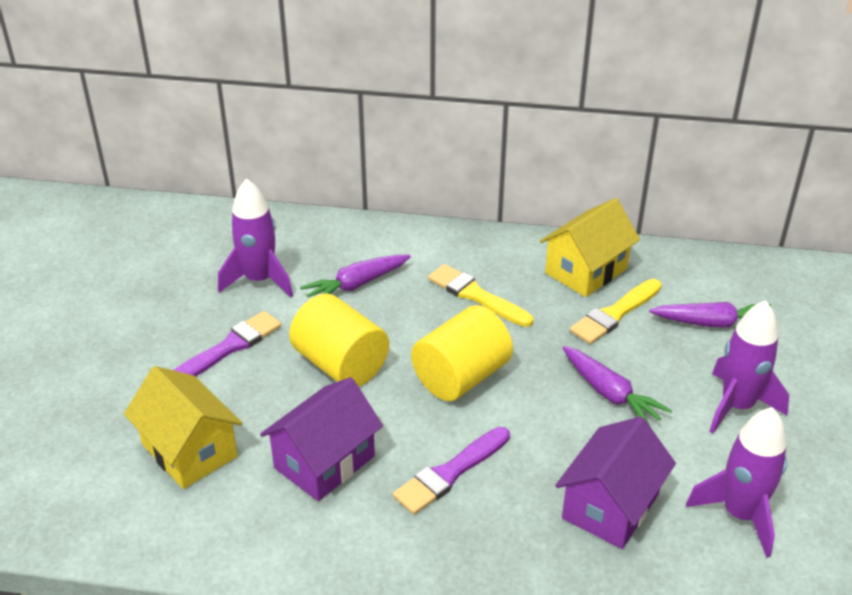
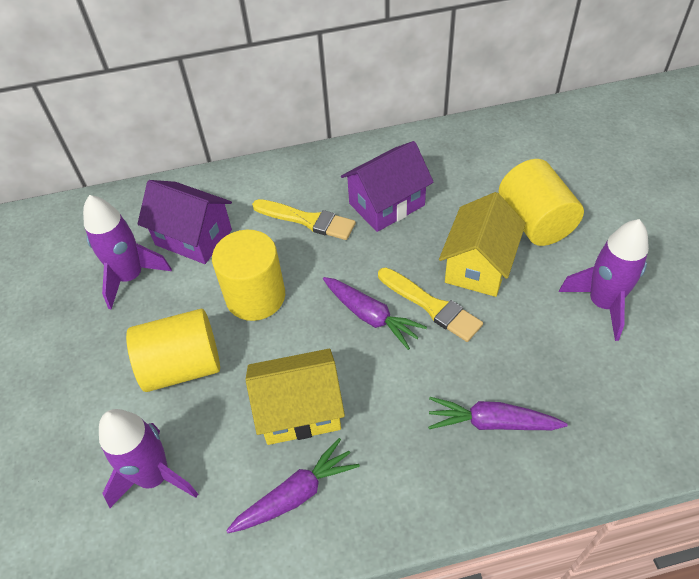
purple brush: 2 -> 0
yellow cylinder: 2 -> 3

